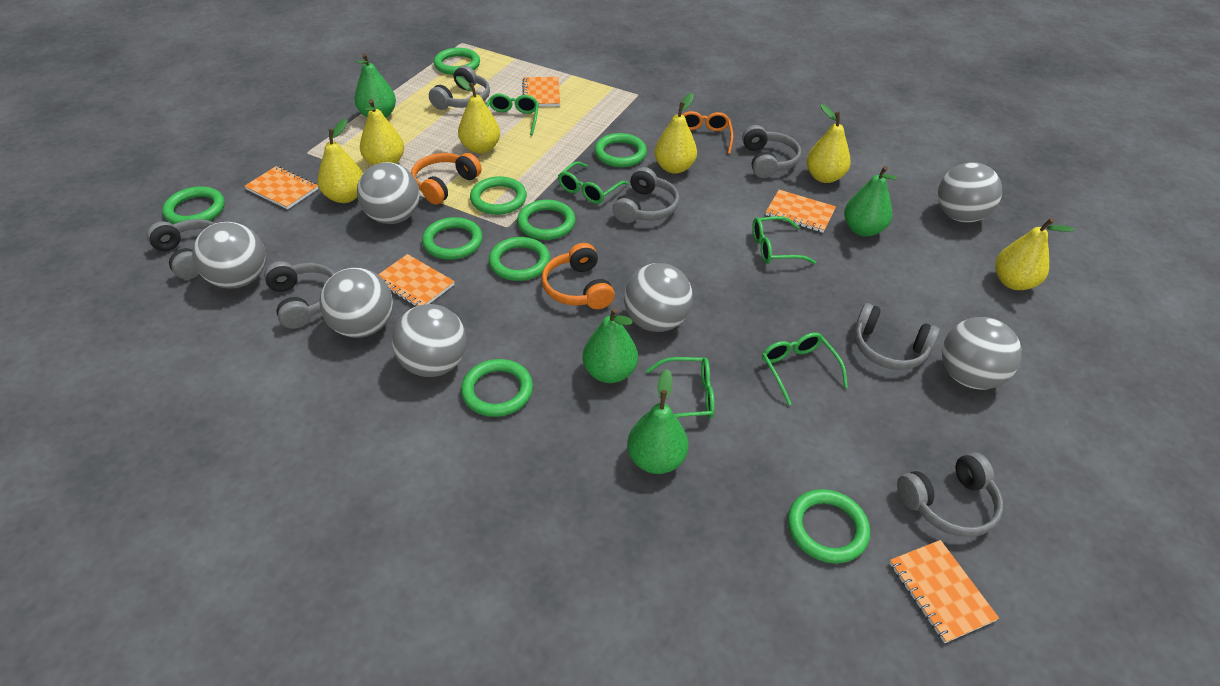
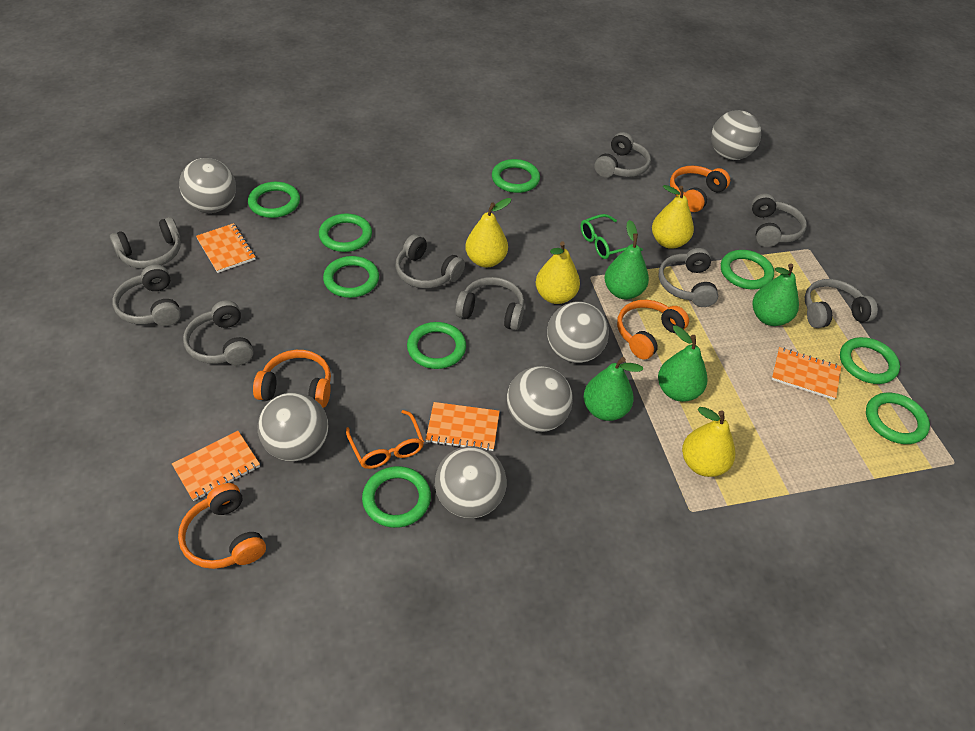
green glasses: 5 -> 1
grey ball: 7 -> 6
grey headphones: 7 -> 9
orange headphones: 2 -> 4
orange notebook: 5 -> 4
yellow pear: 6 -> 4

